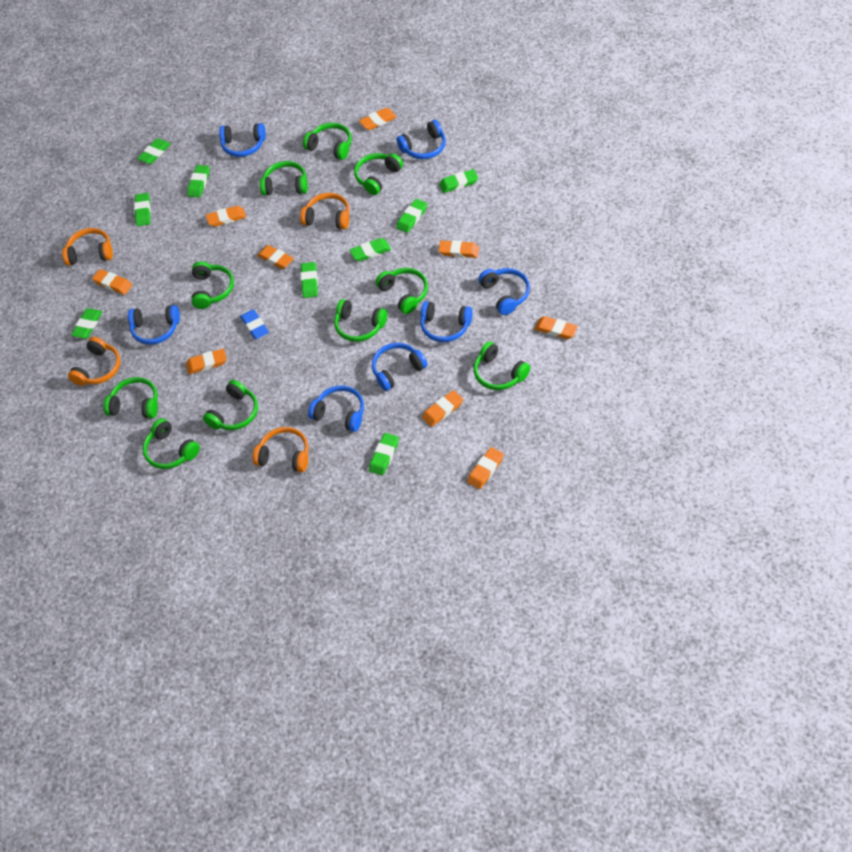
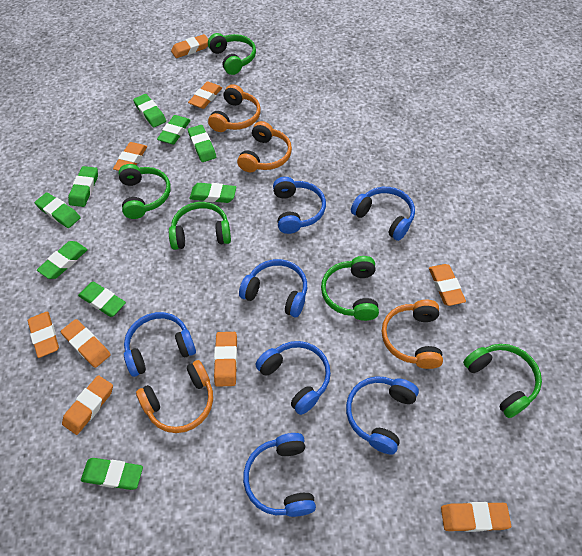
blue eraser: 1 -> 0
green headphones: 10 -> 5

